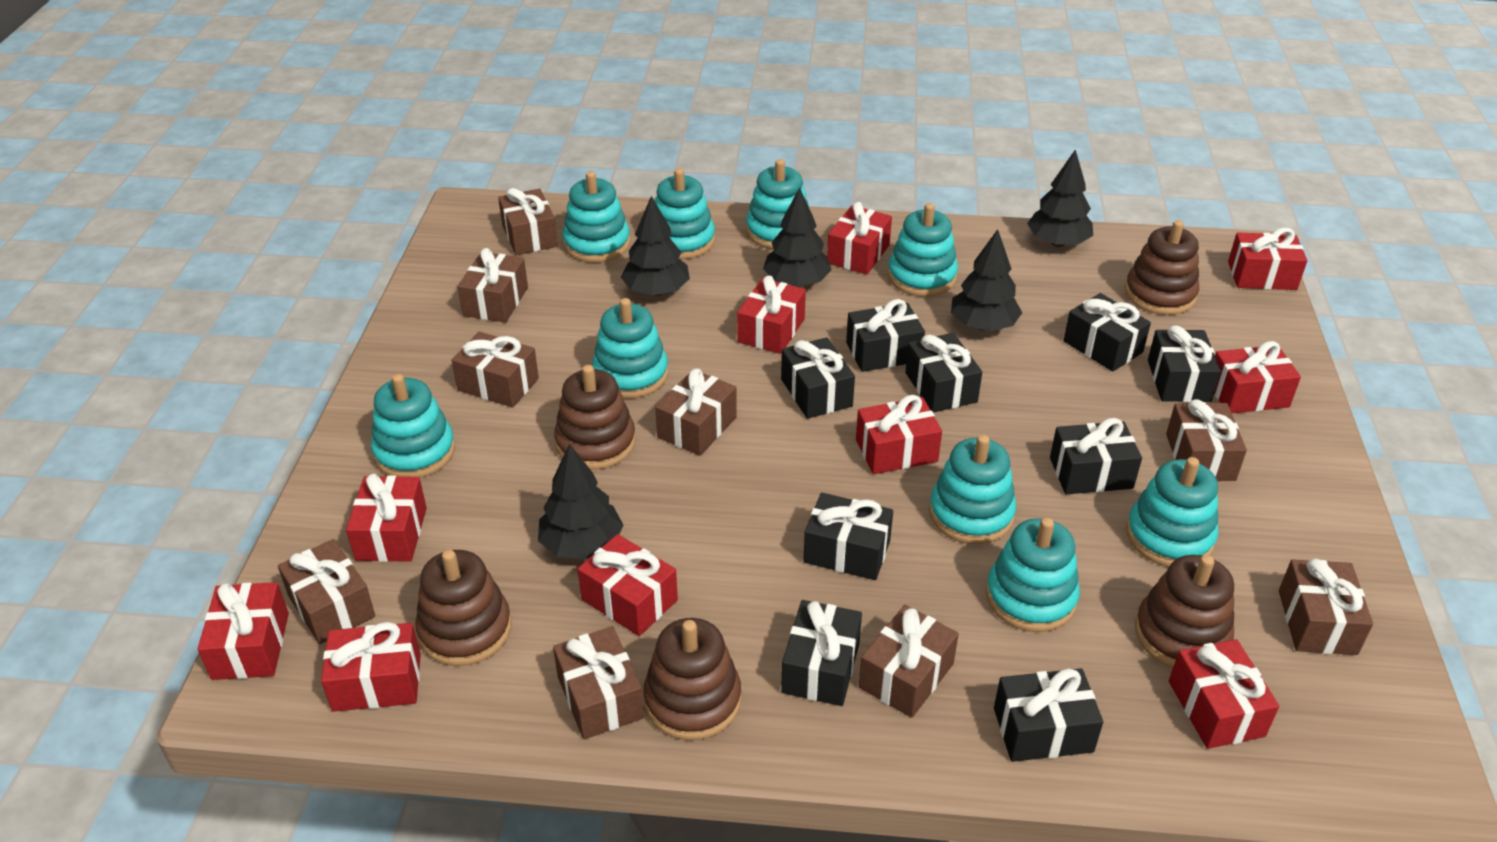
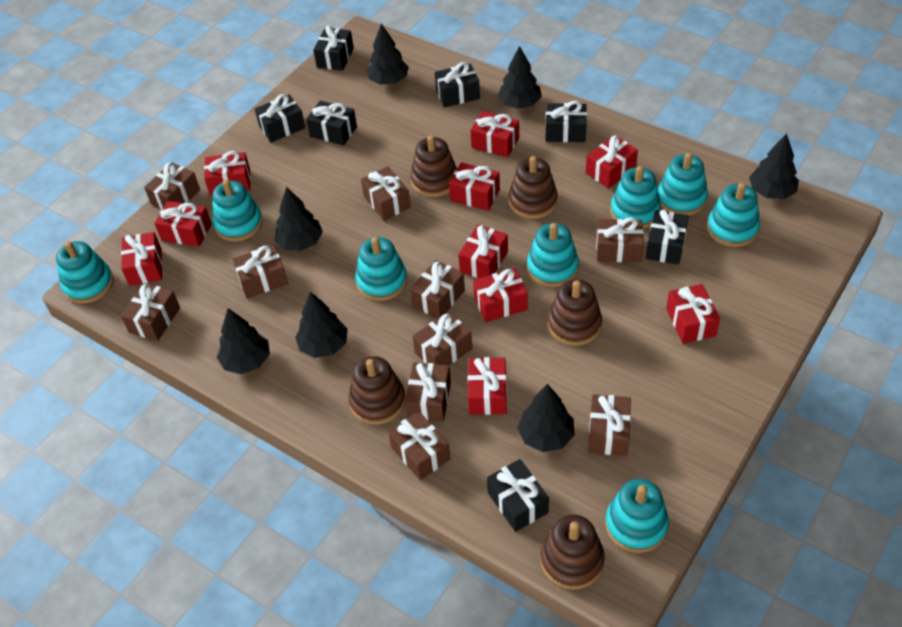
black gift: 9 -> 7
black tree: 5 -> 7
brown gift: 9 -> 10
turquoise stacking toy: 9 -> 8

